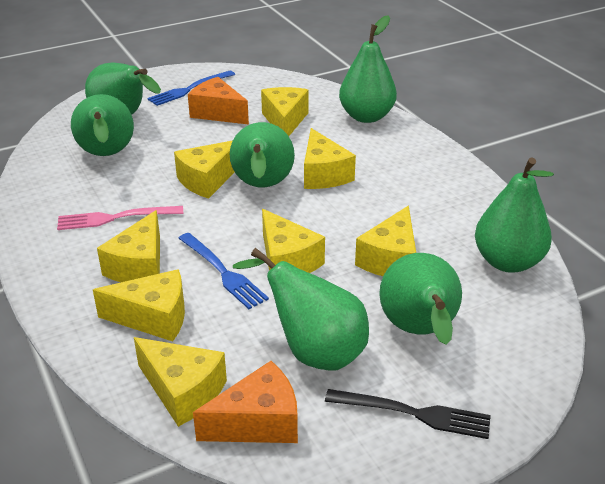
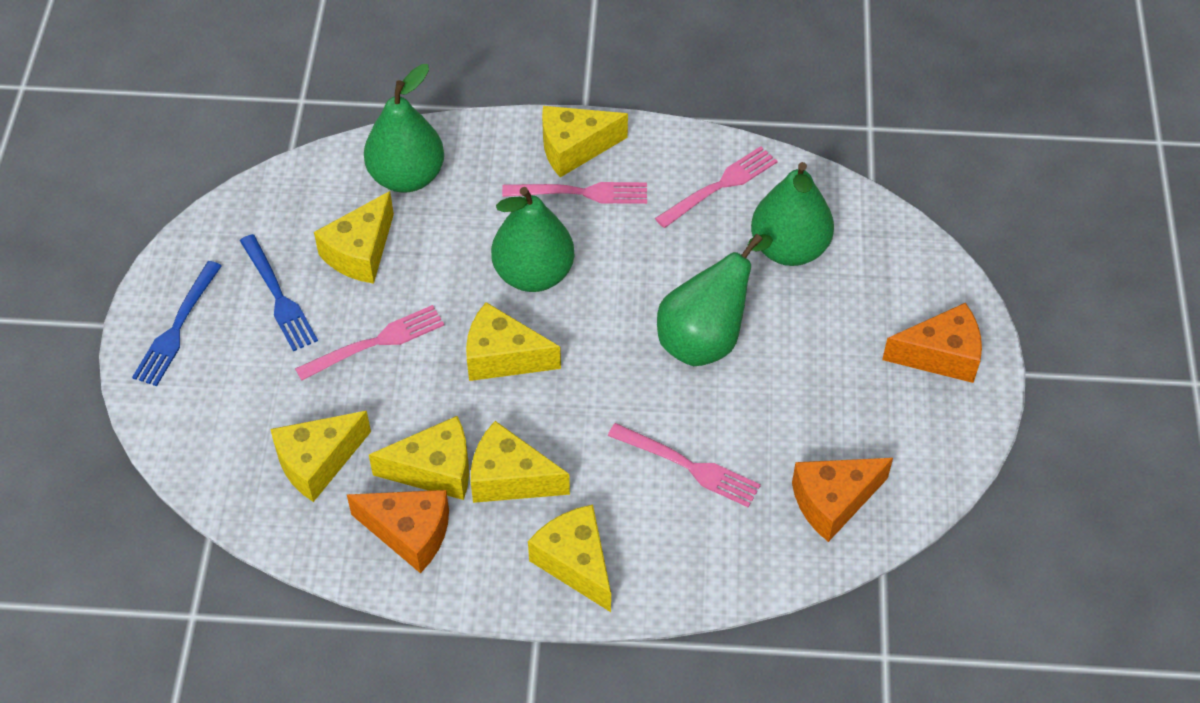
black fork: 1 -> 0
green pear: 7 -> 4
orange cheese: 2 -> 3
pink fork: 1 -> 4
yellow cheese: 8 -> 7

